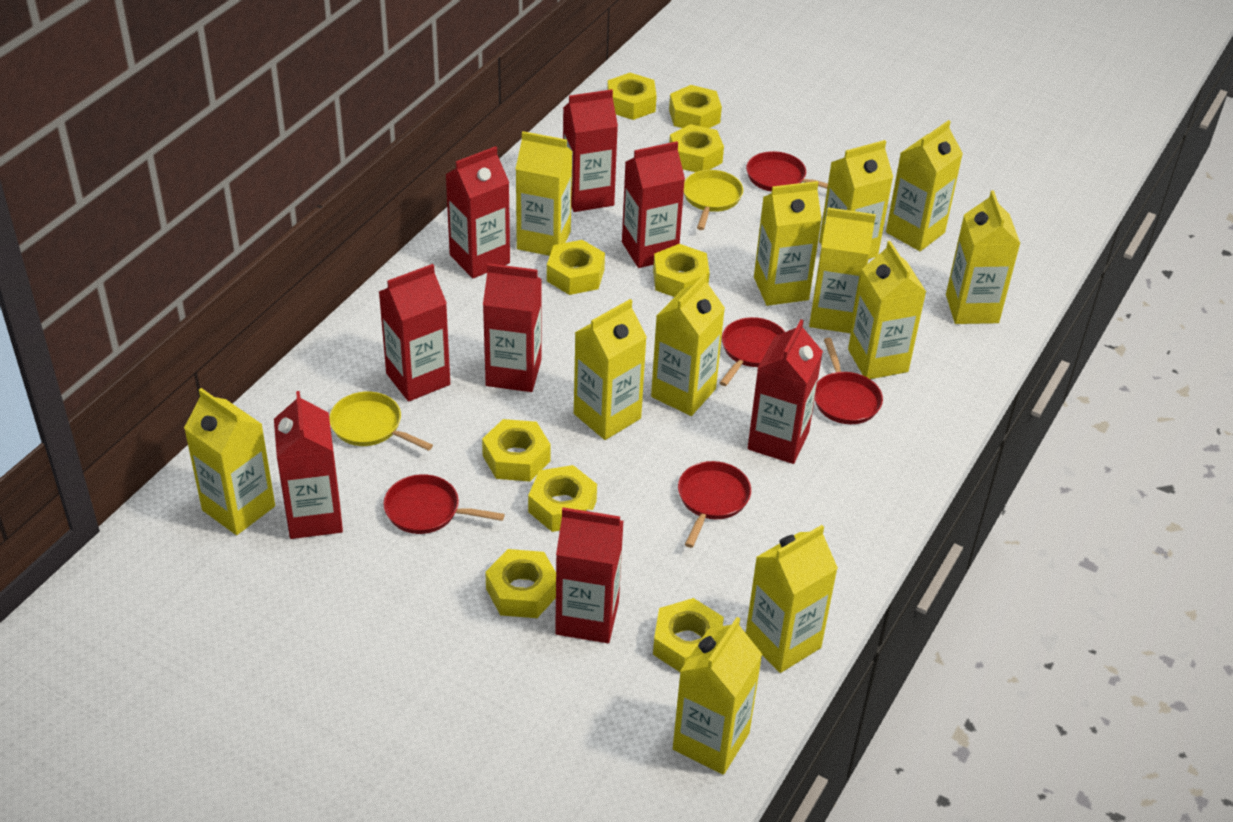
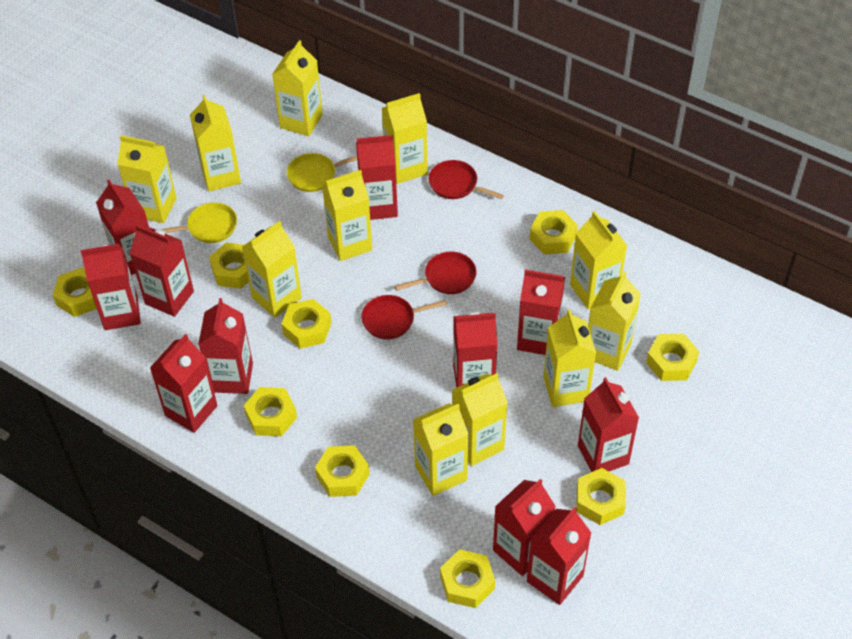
red carton: 8 -> 11
red pan: 5 -> 3
yellow carton: 12 -> 11

